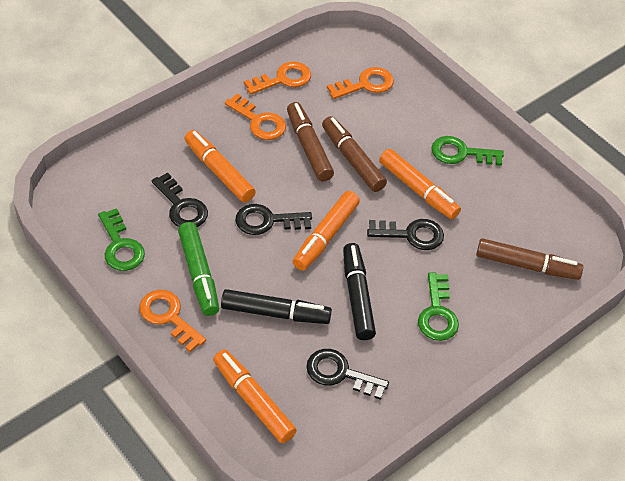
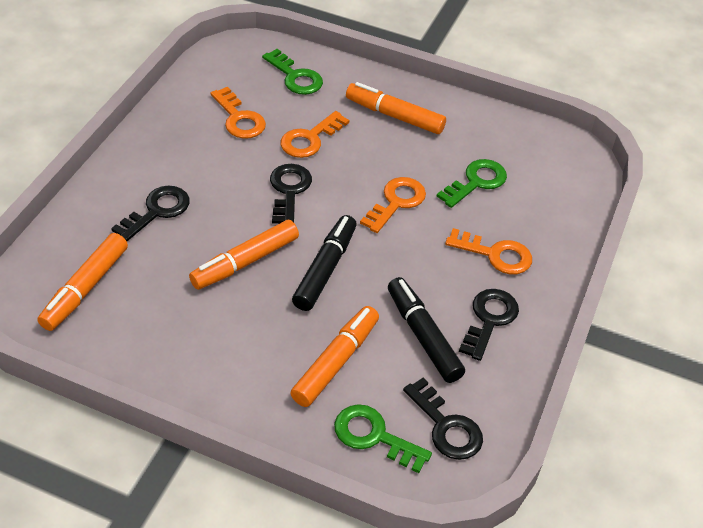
brown marker: 3 -> 0
green marker: 1 -> 0

